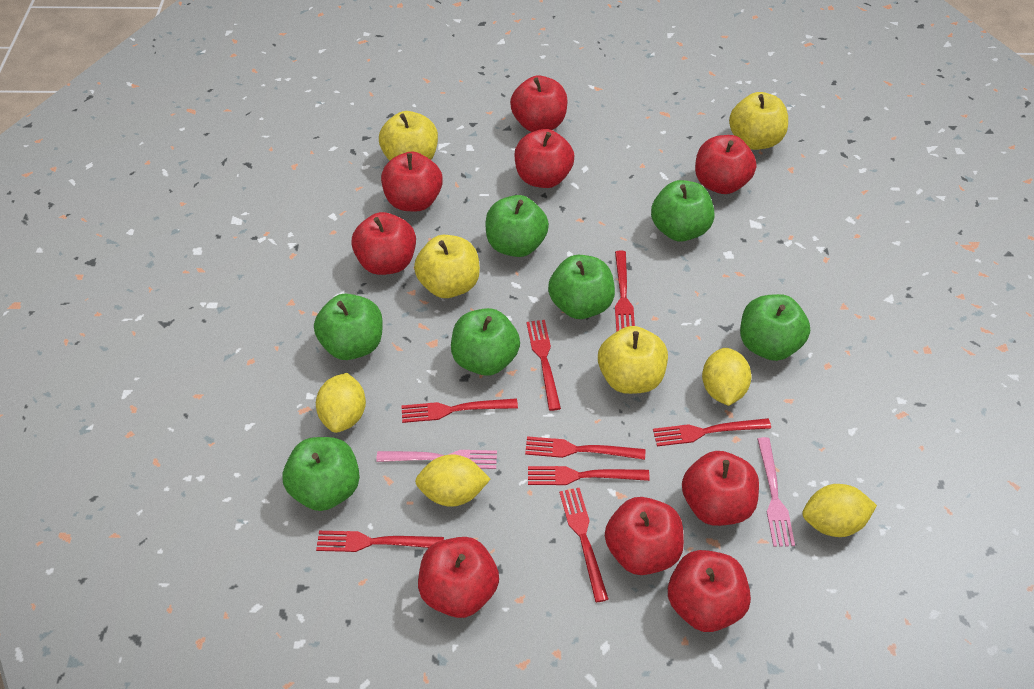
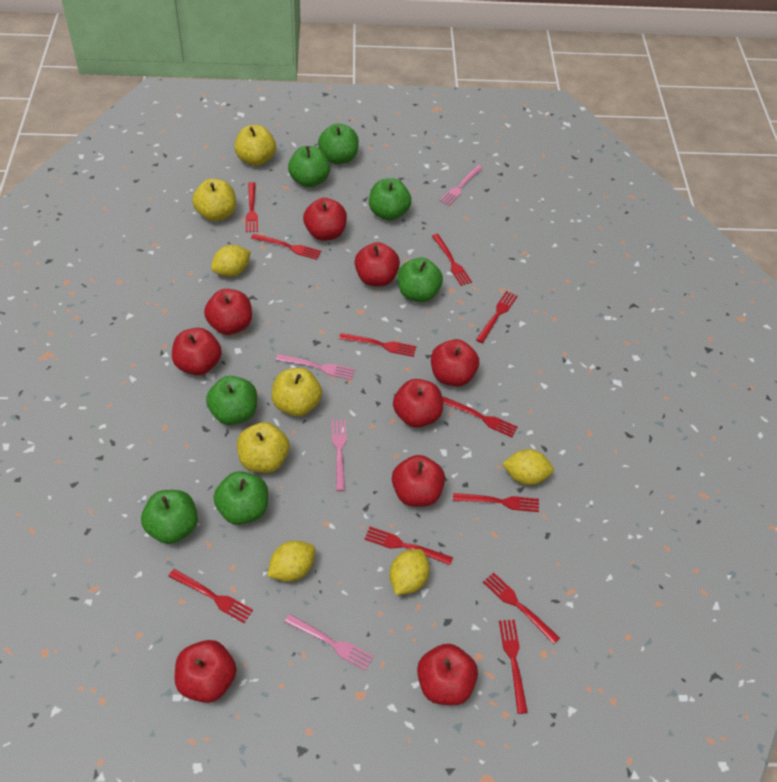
pink fork: 2 -> 4
red fork: 8 -> 11

